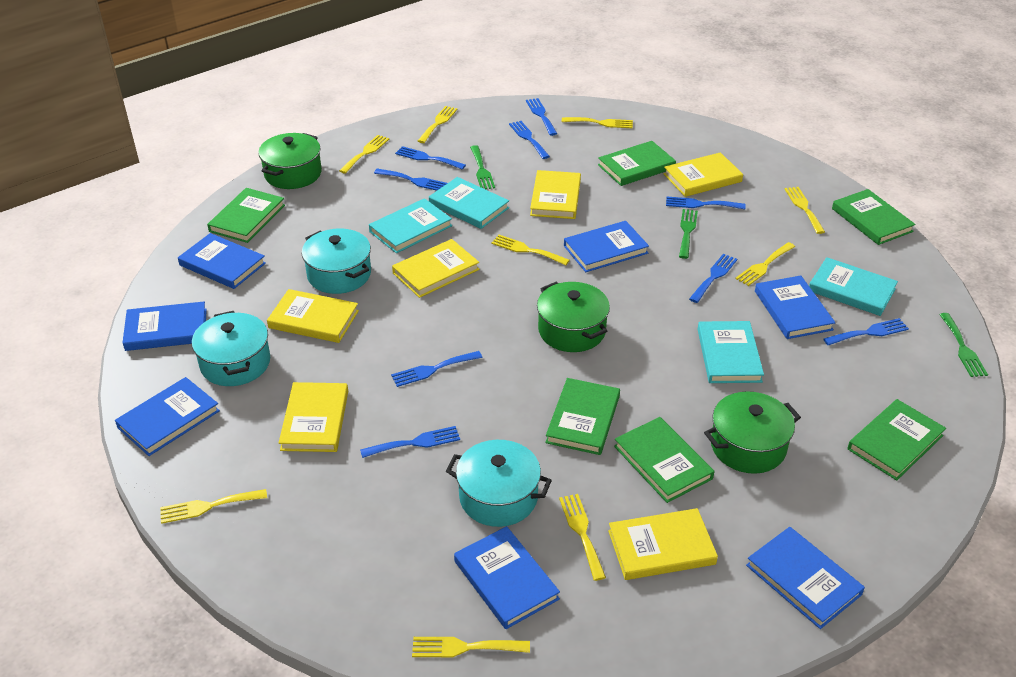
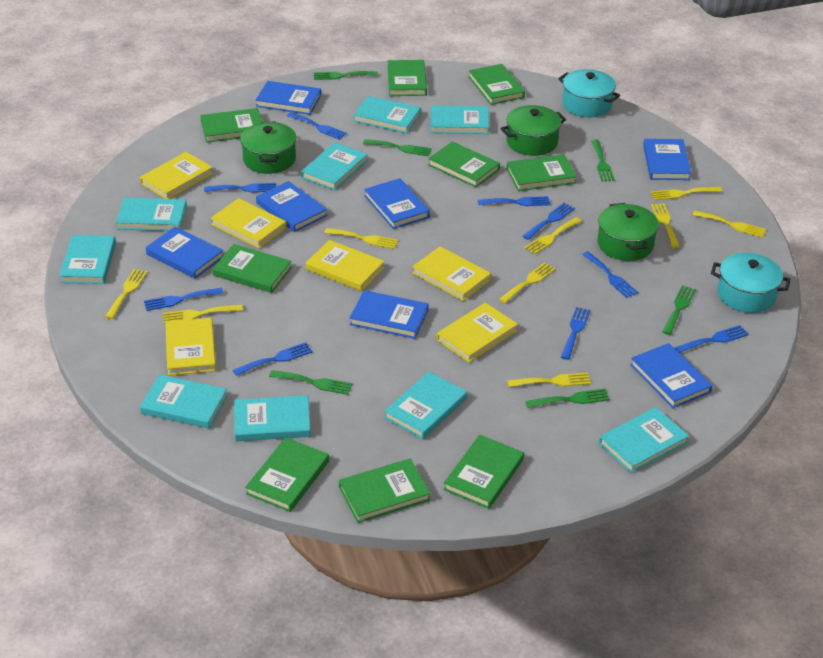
green book: 6 -> 9
green fork: 3 -> 6
turquoise book: 4 -> 9
turquoise pot: 3 -> 2

